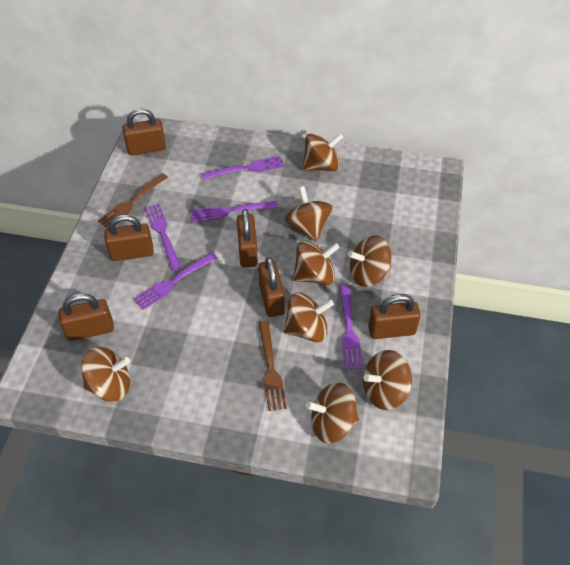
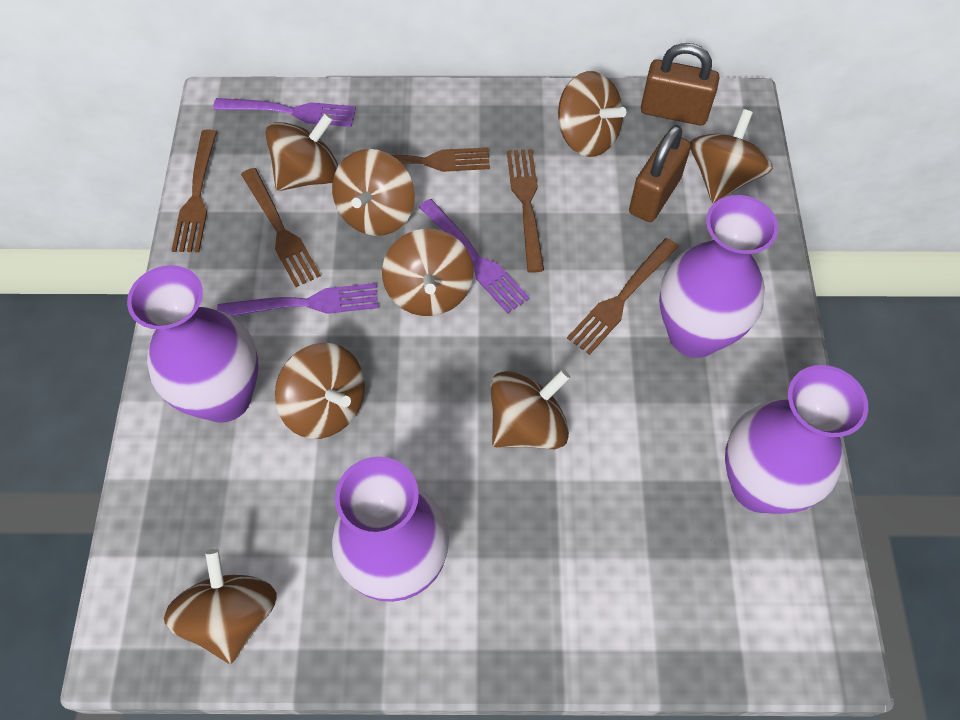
brown fork: 2 -> 5
brown padlock: 6 -> 2
purple fork: 5 -> 3
purple vase: 0 -> 4

